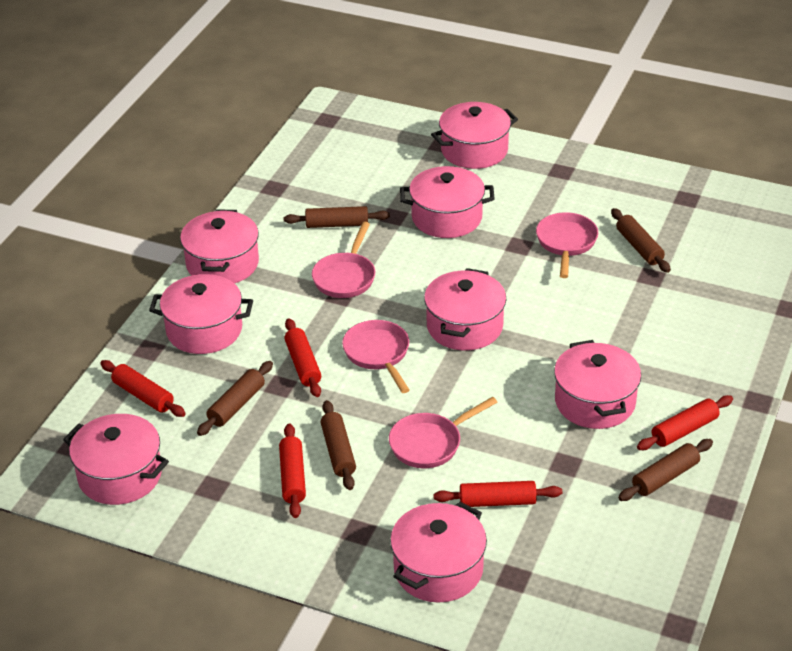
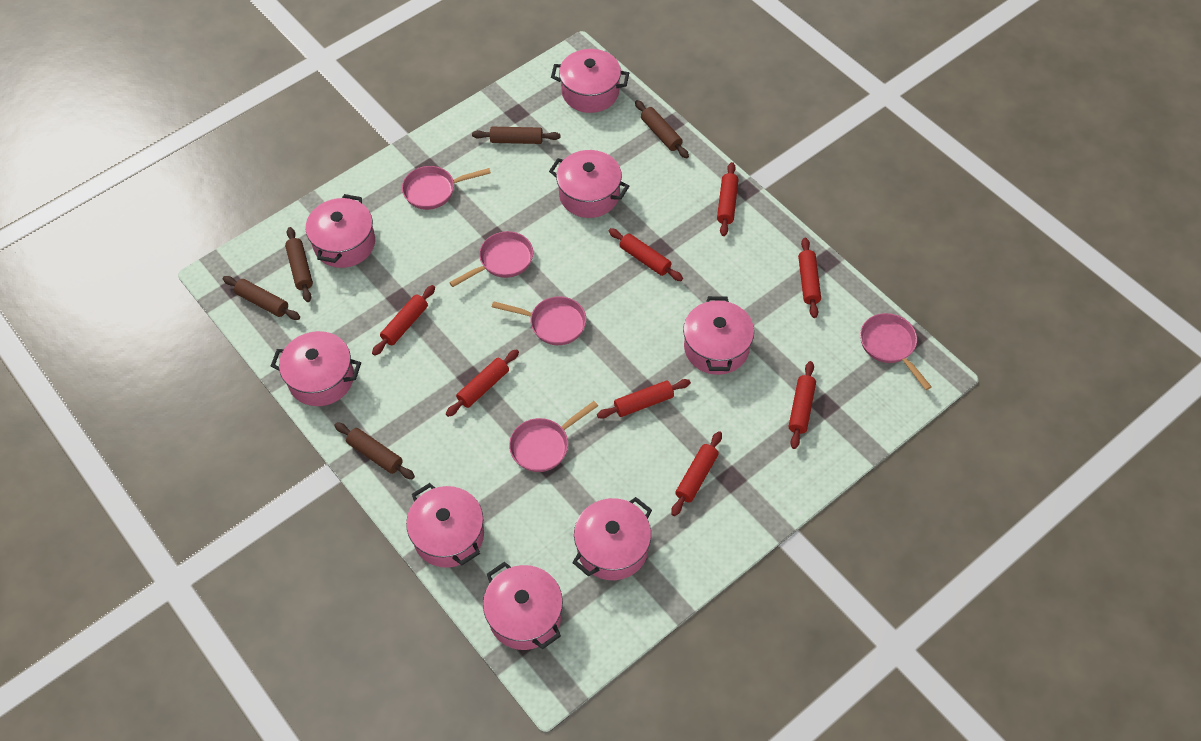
pink pan: 4 -> 5
red rolling pin: 5 -> 8

